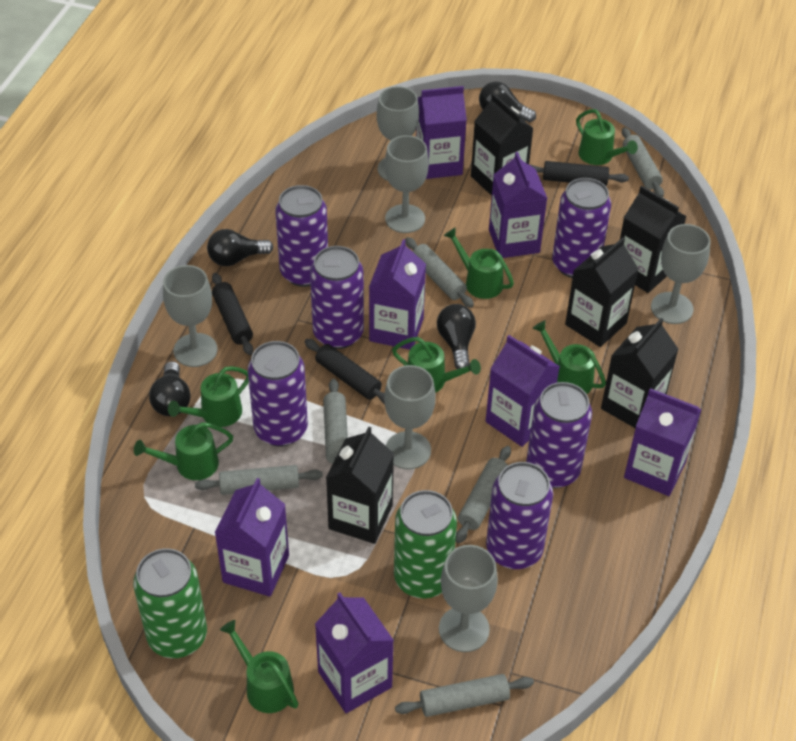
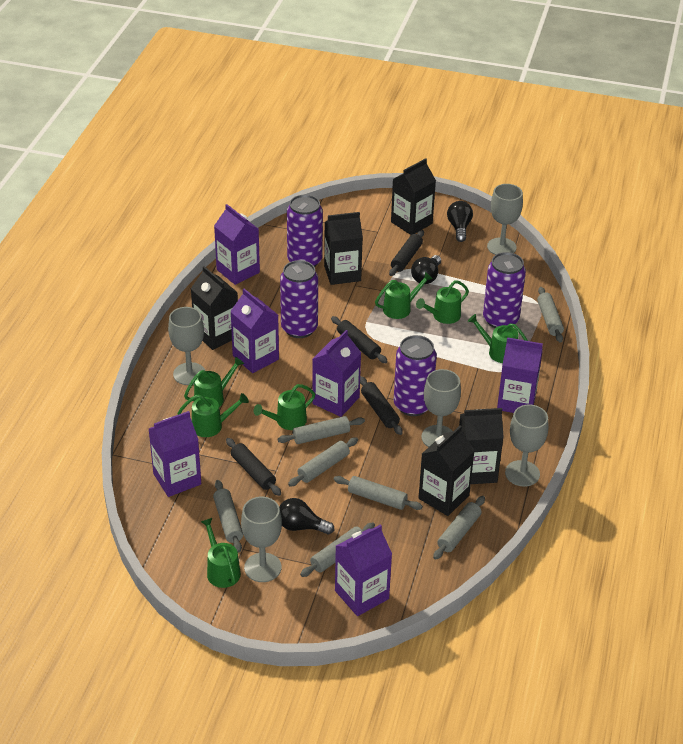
black light bulb: 4 -> 3
black rolling pin: 3 -> 4
green can: 2 -> 0
grey goblet: 6 -> 5
grey rolling pin: 6 -> 7
purple can: 6 -> 4
purple carton: 7 -> 6

